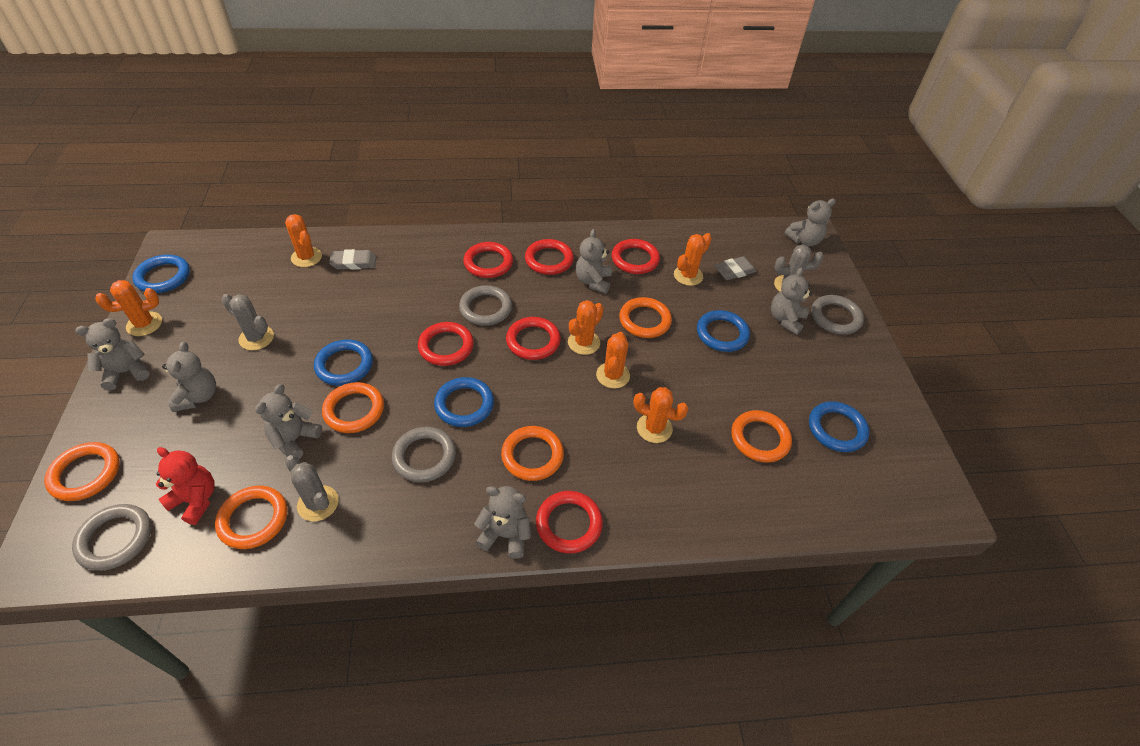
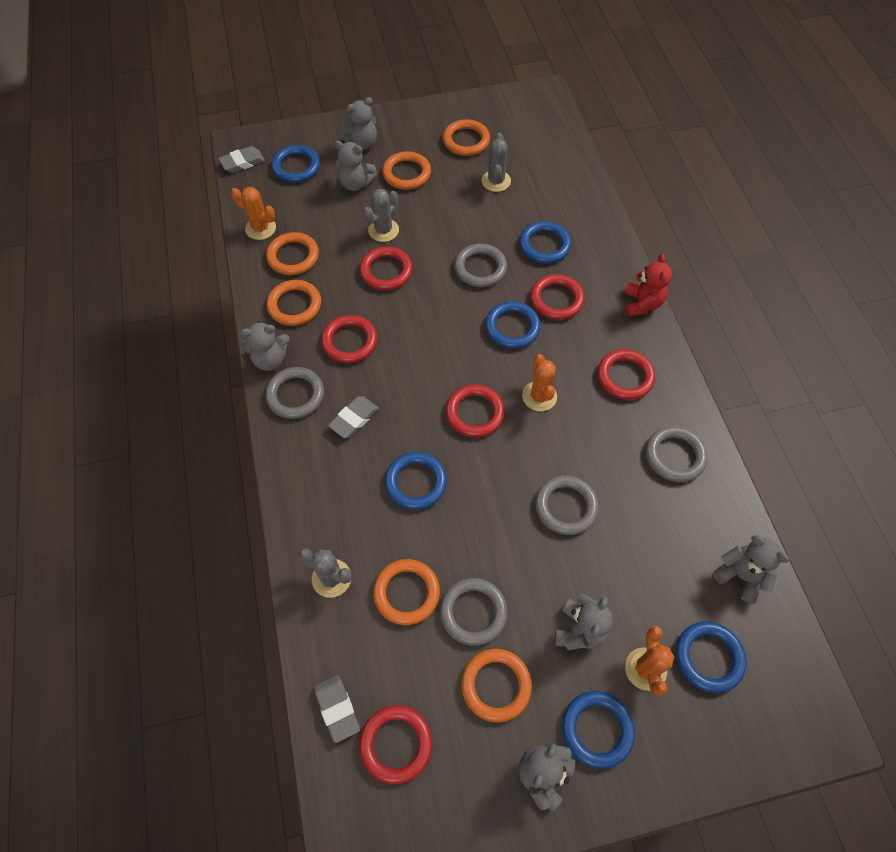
blue ring: 5 -> 6
grey eraser: 2 -> 3
grey ring: 4 -> 5
grey teddy bear: 7 -> 6
orange cactus: 6 -> 3

